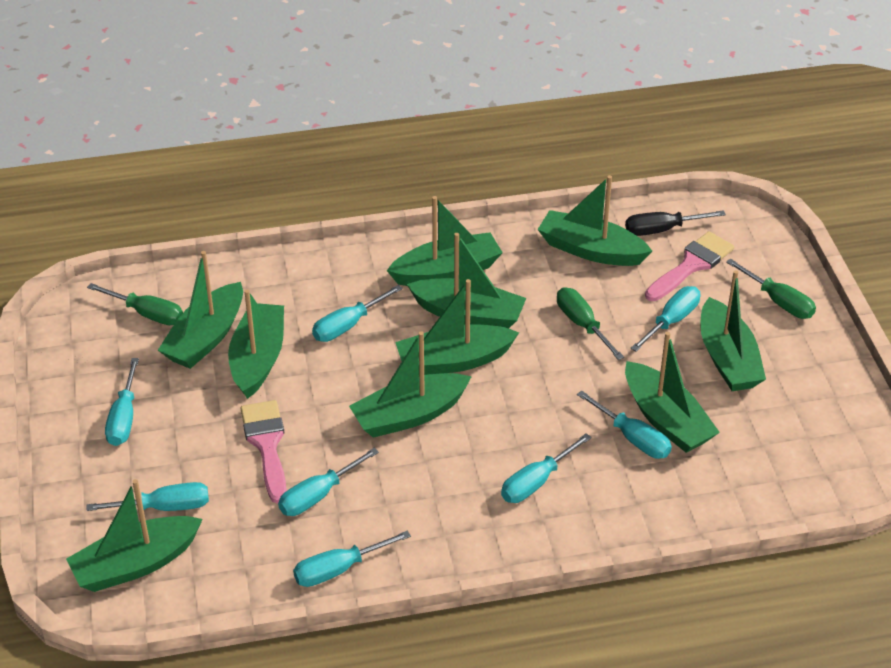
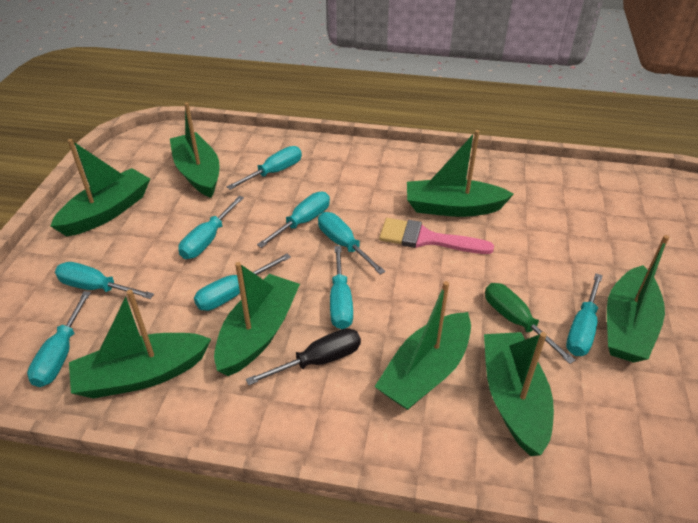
green boat: 10 -> 8
green screwdriver: 3 -> 1
pink brush: 2 -> 1
turquoise screwdriver: 8 -> 9

